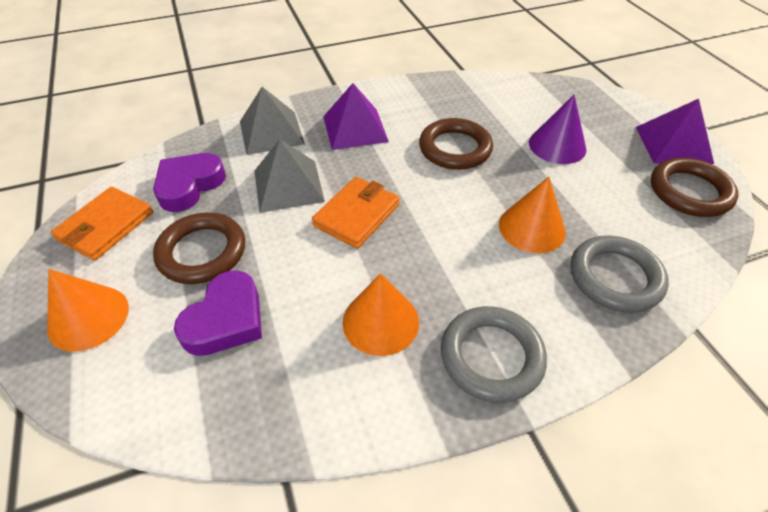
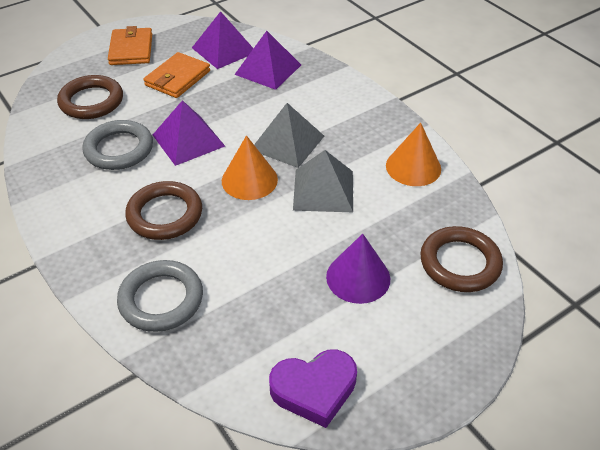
orange cone: 3 -> 2
purple heart: 2 -> 1
purple pyramid: 2 -> 3

